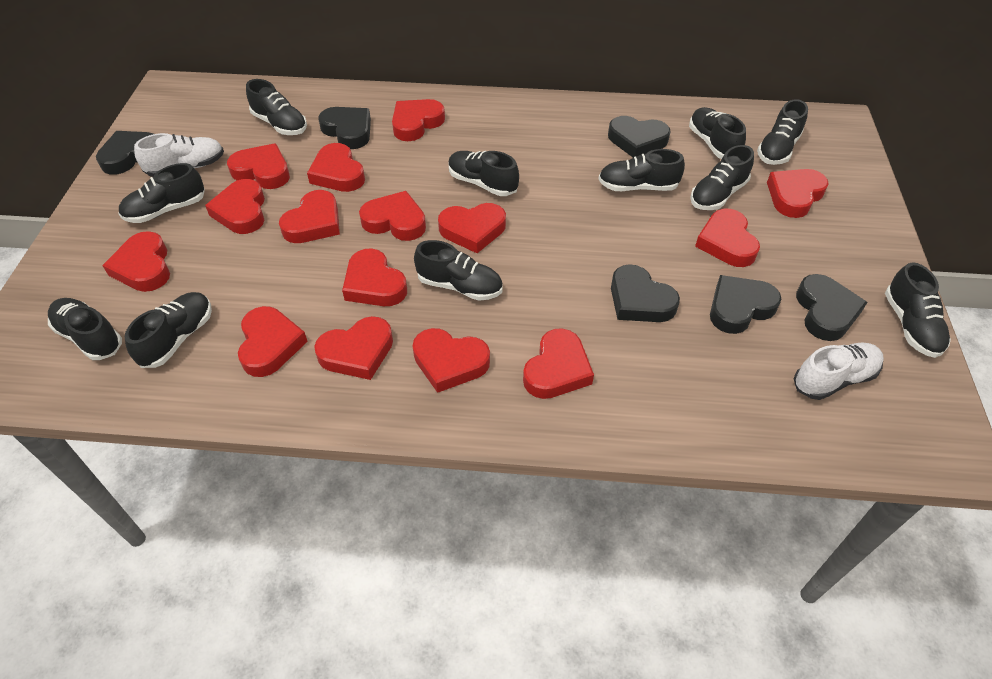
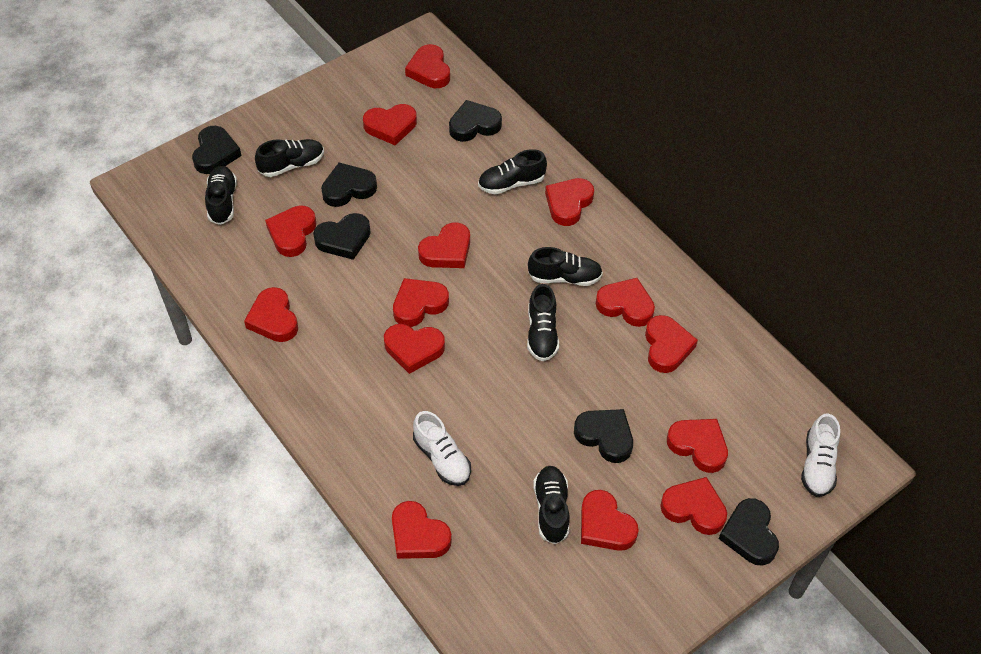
black shoe: 11 -> 6
red heart: 15 -> 14

